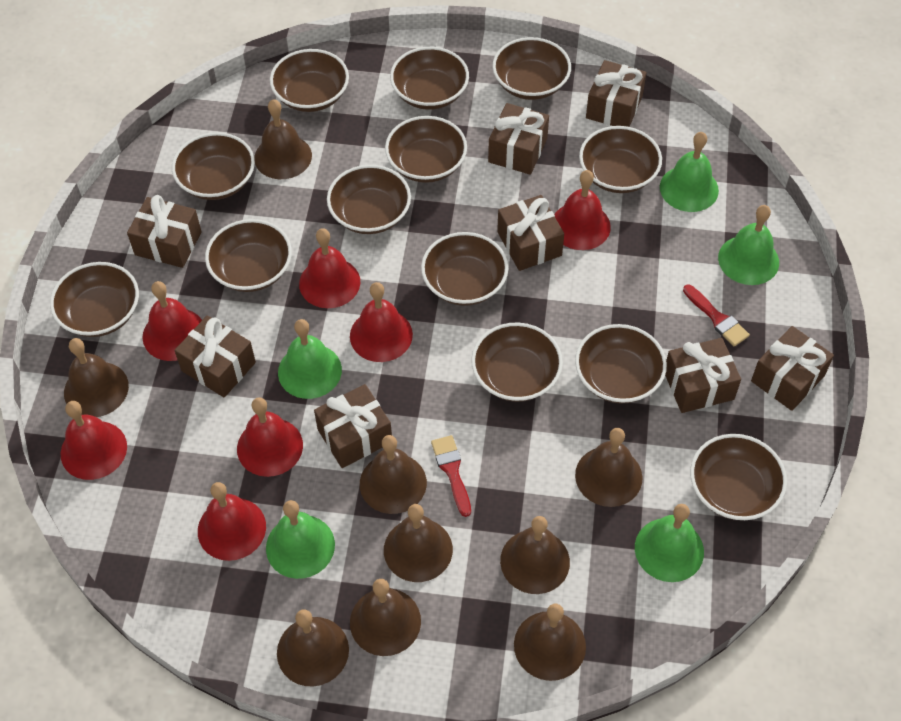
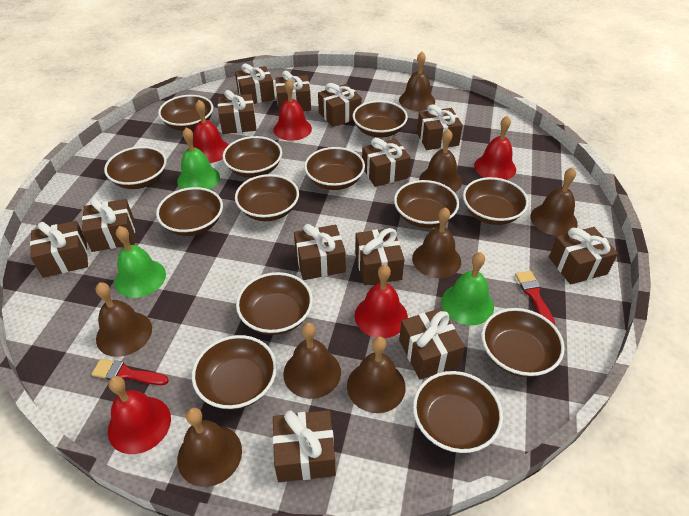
brown bell: 9 -> 8
brown gift: 8 -> 13
green bell: 5 -> 3
red bell: 7 -> 5

